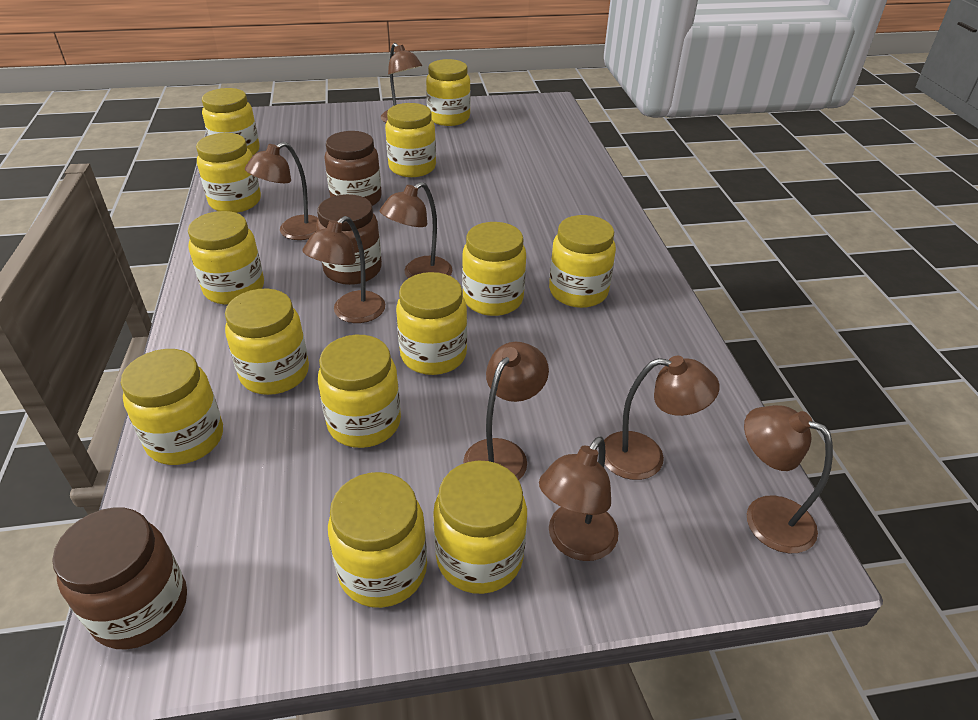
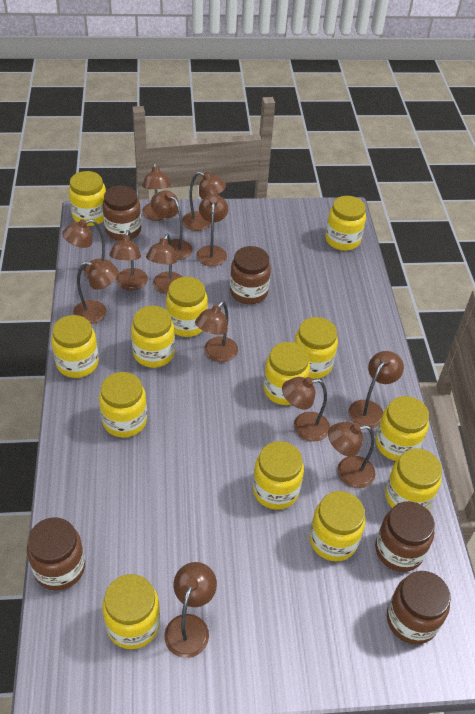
brown jar: 3 -> 5
brown lamp: 8 -> 13

